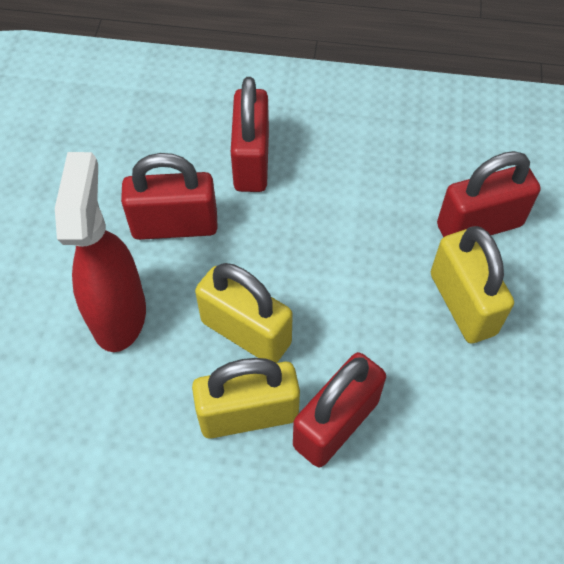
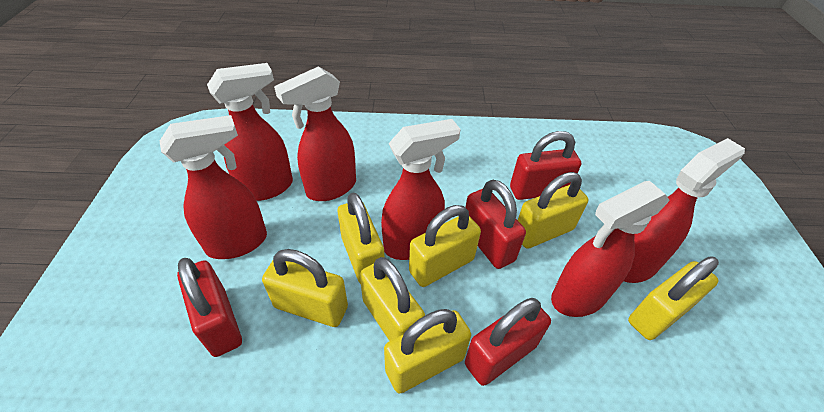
red spray bottle: 1 -> 6
yellow padlock: 3 -> 7

